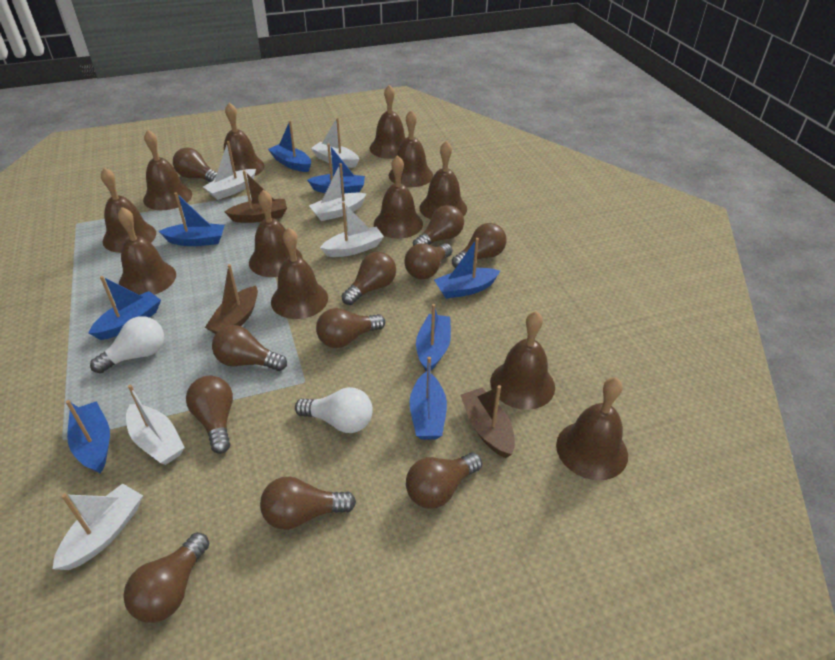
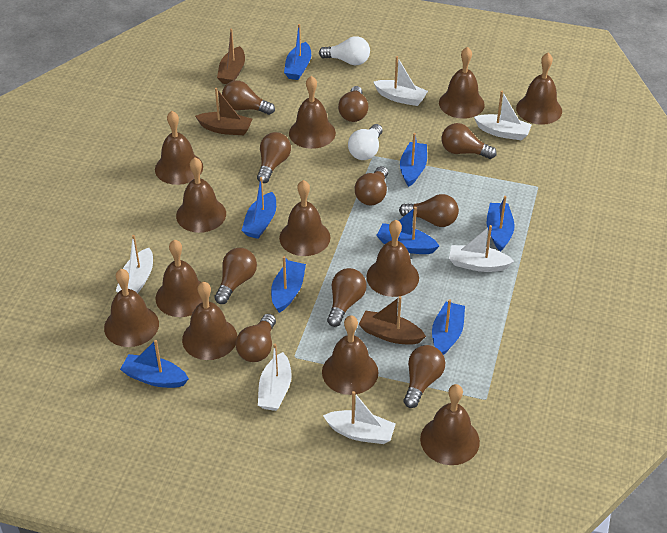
brown light bulb: 11 -> 10

